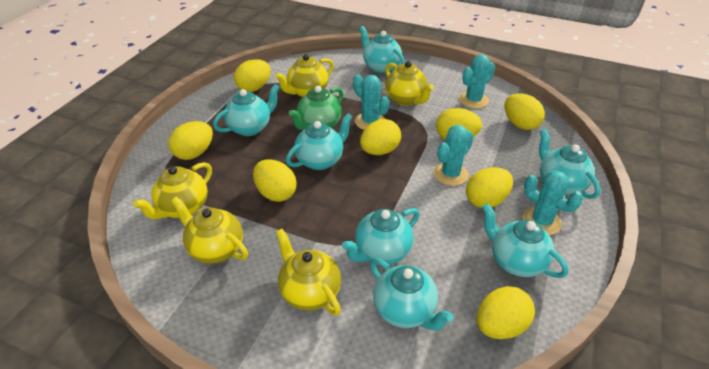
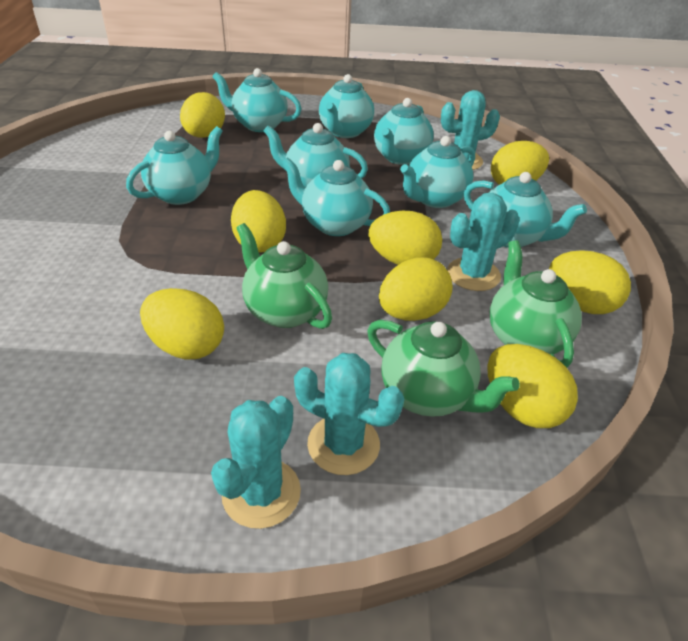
green teapot: 1 -> 3
turquoise teapot: 7 -> 8
yellow teapot: 5 -> 0

